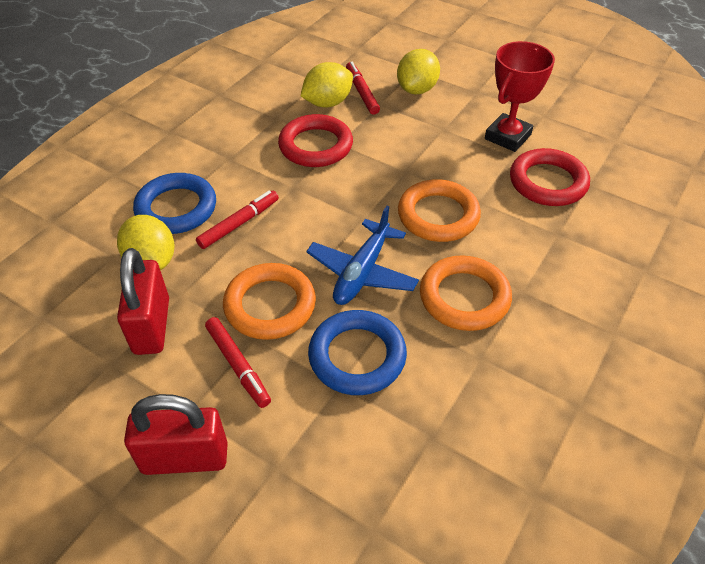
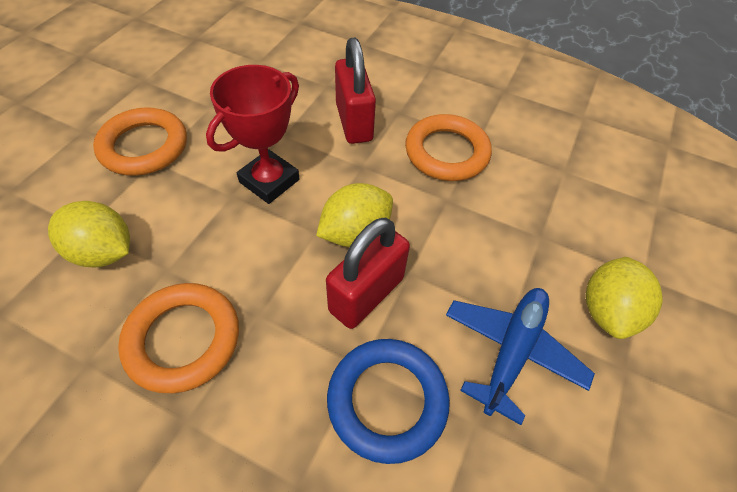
blue ring: 2 -> 1
red marker: 3 -> 0
red ring: 2 -> 0

